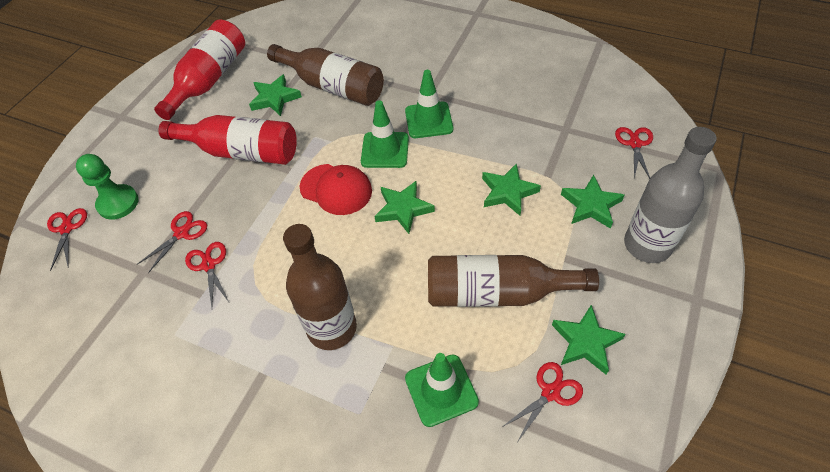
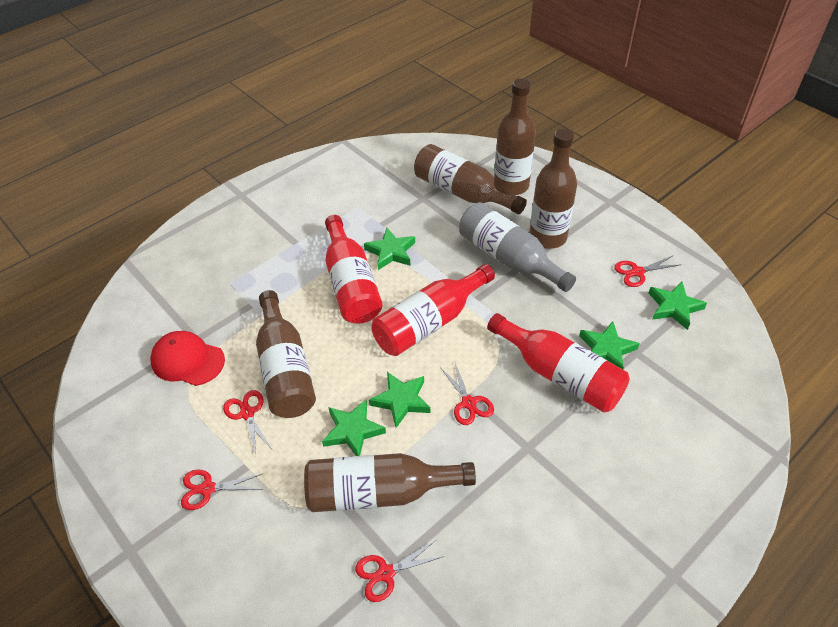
brown bottle: 3 -> 5
green pawn: 1 -> 0
green traffic cone: 3 -> 0
red bottle: 2 -> 3

